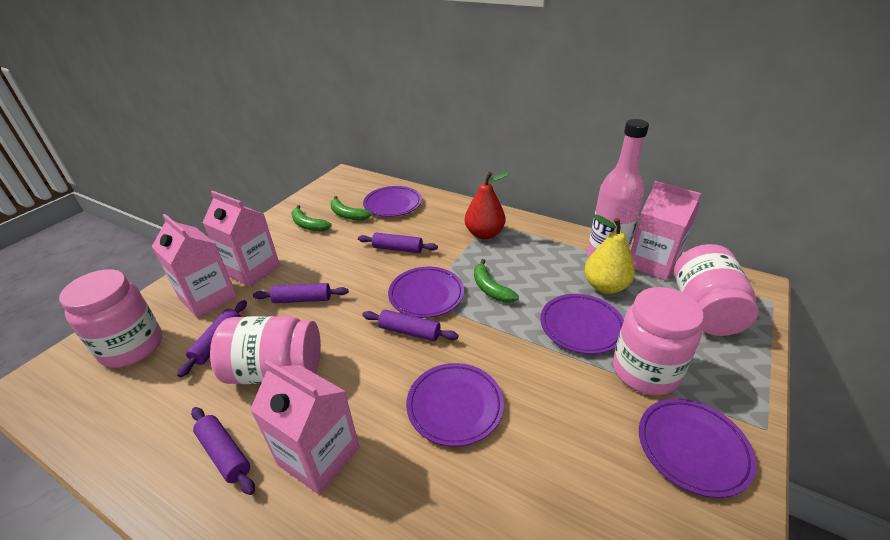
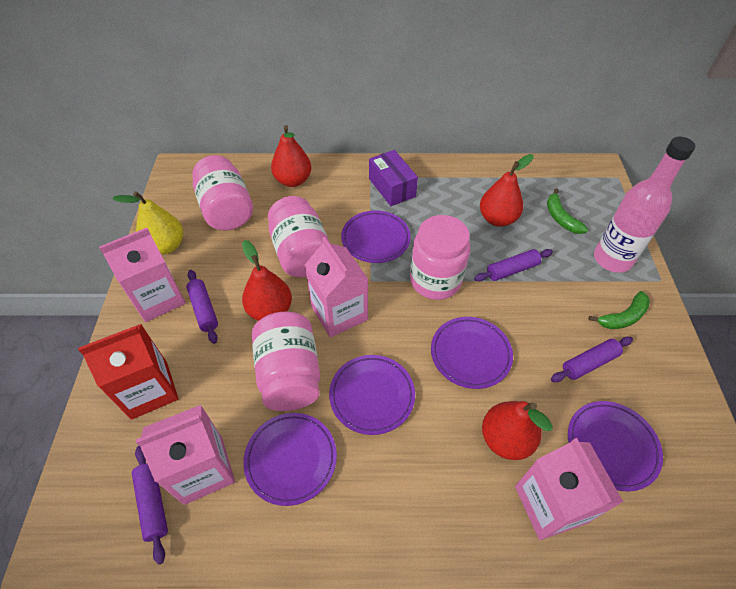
green banana: 3 -> 2
purple box: 0 -> 1
purple rolling pin: 5 -> 4
red carton: 0 -> 1
red pear: 1 -> 4

